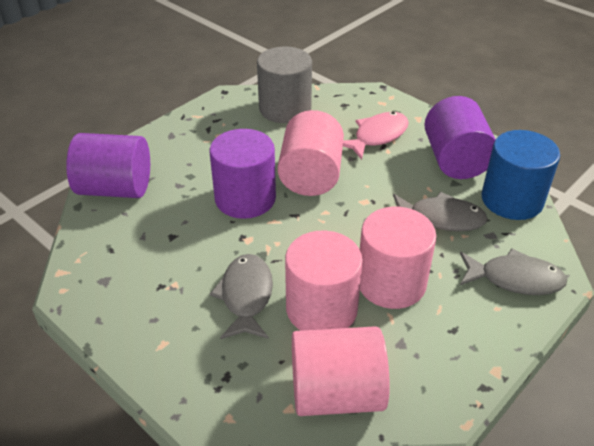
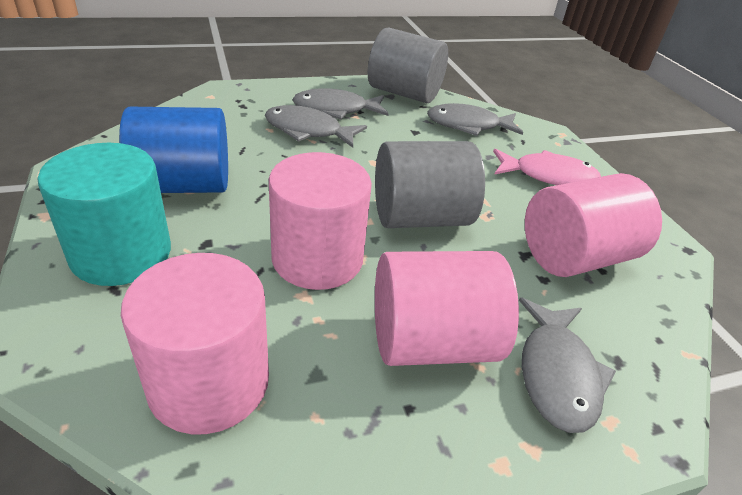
grey cylinder: 1 -> 2
grey fish: 3 -> 4
purple cylinder: 3 -> 0
turquoise cylinder: 0 -> 1

